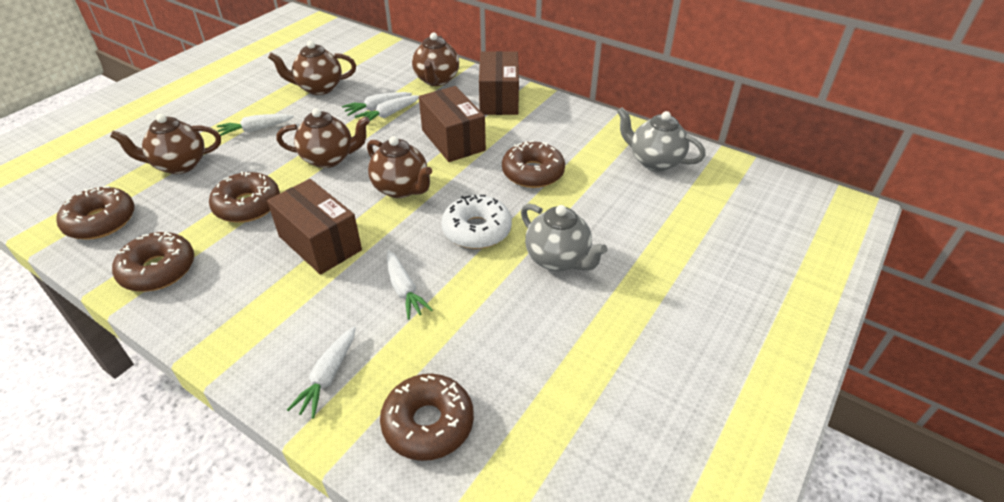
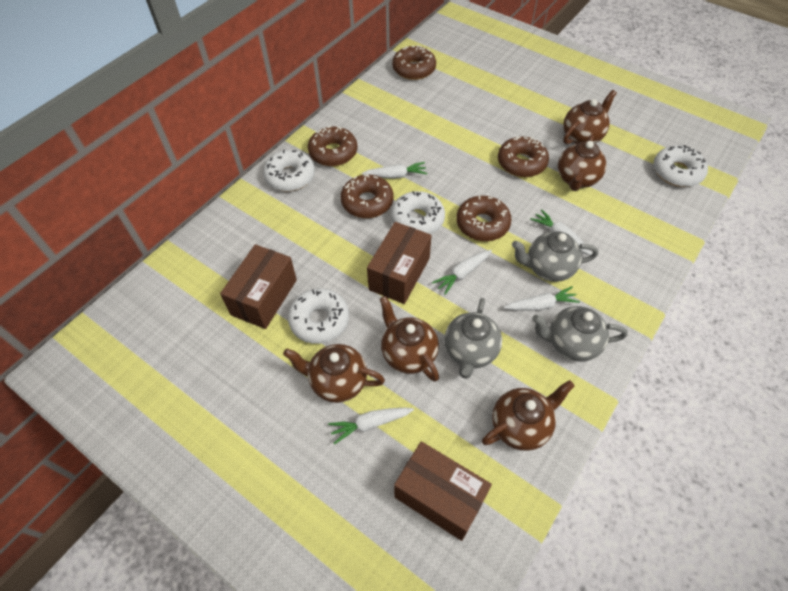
grey teapot: 2 -> 3
white donut: 1 -> 4

